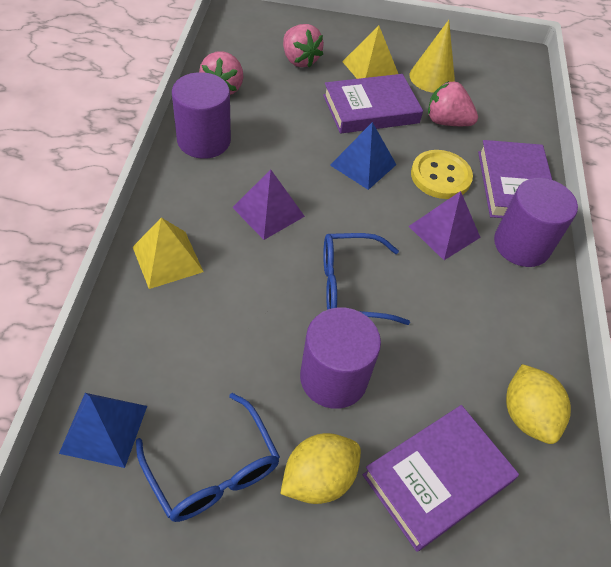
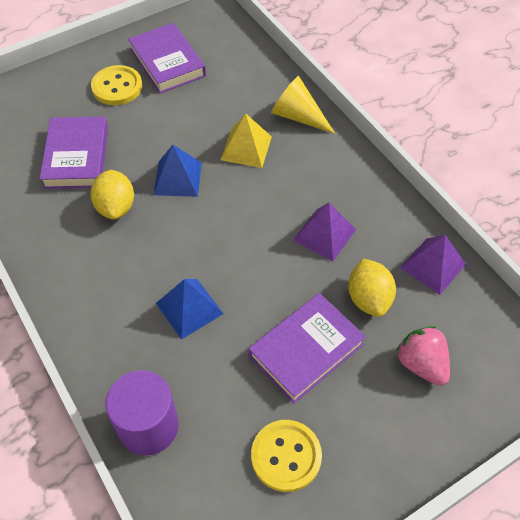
blue glasses: 2 -> 0
pink strawberry: 3 -> 1
purple cylinder: 3 -> 1
yellow button: 1 -> 2
yellow pyramid: 2 -> 1

